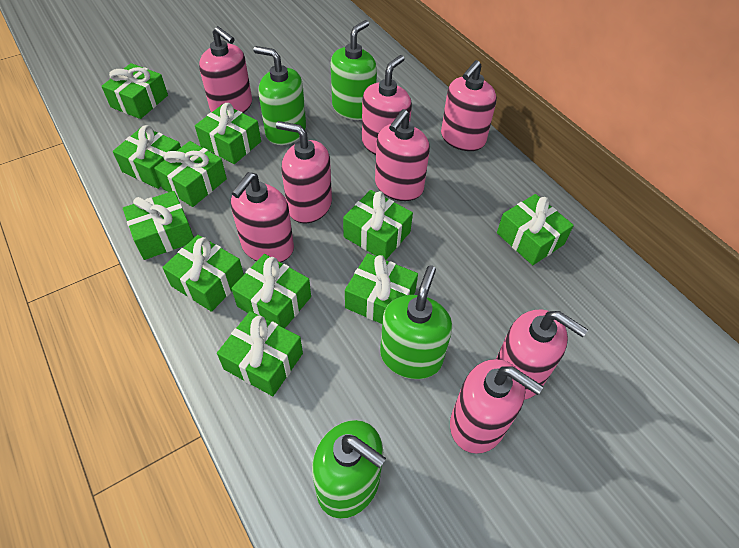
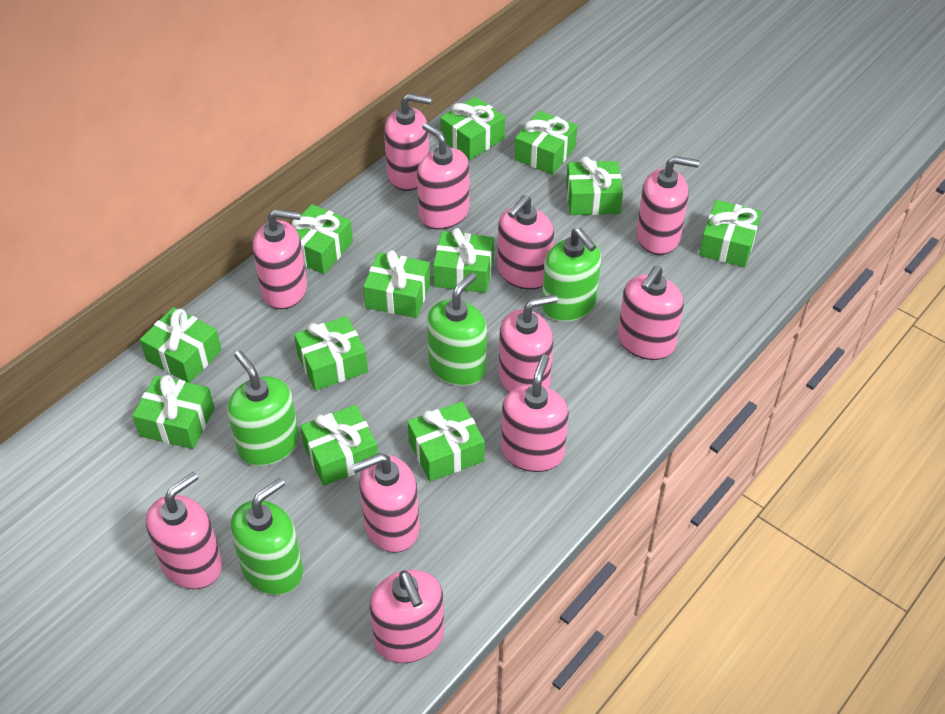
green gift: 11 -> 12
pink soap dispenser: 8 -> 11

